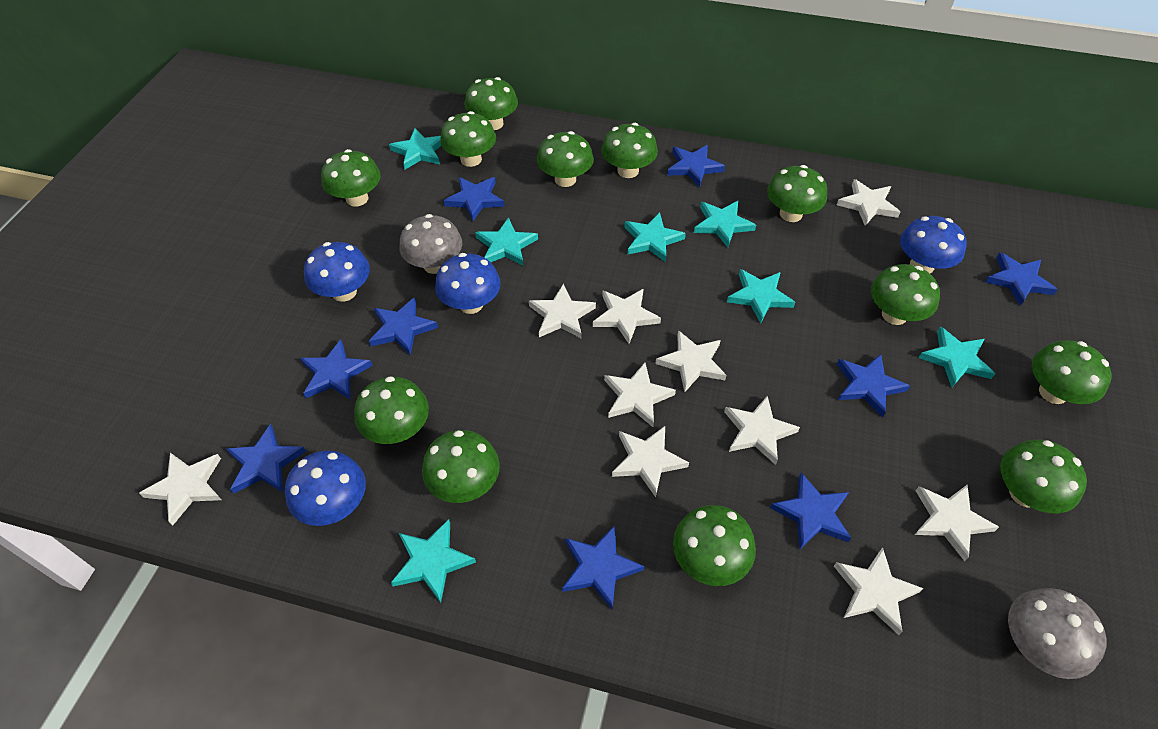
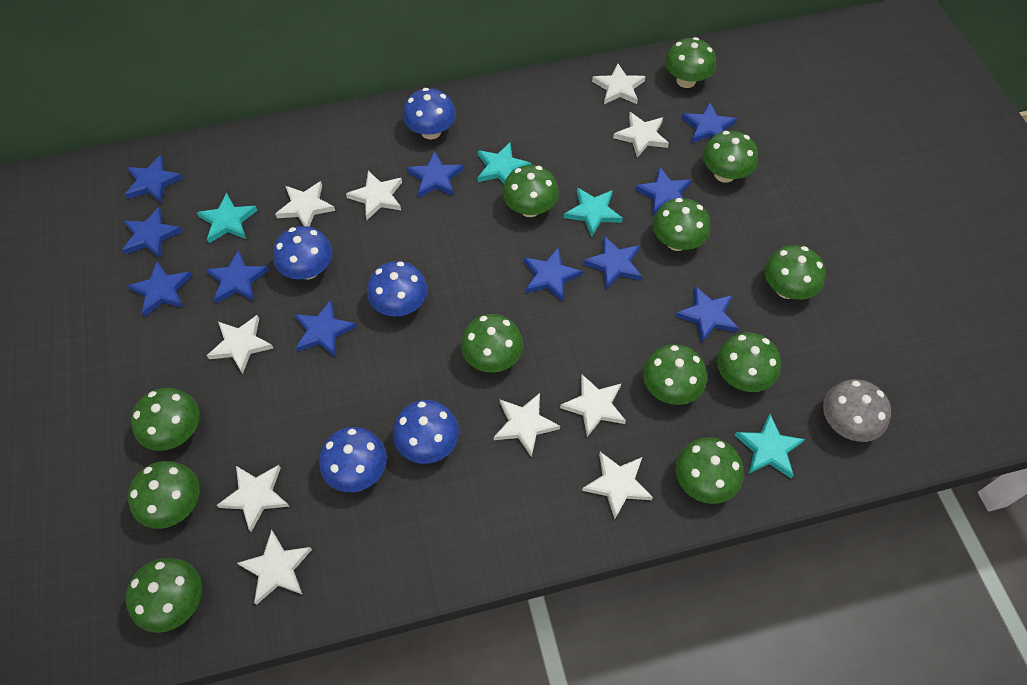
blue mushroom: 4 -> 5
blue star: 9 -> 11
grey mushroom: 2 -> 1
turquoise star: 7 -> 4

